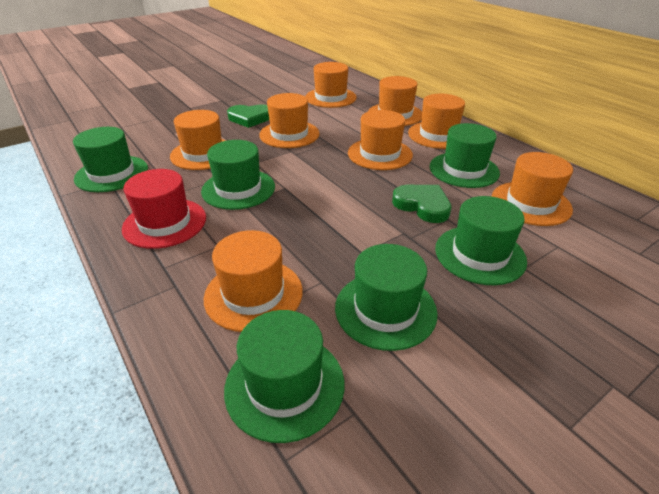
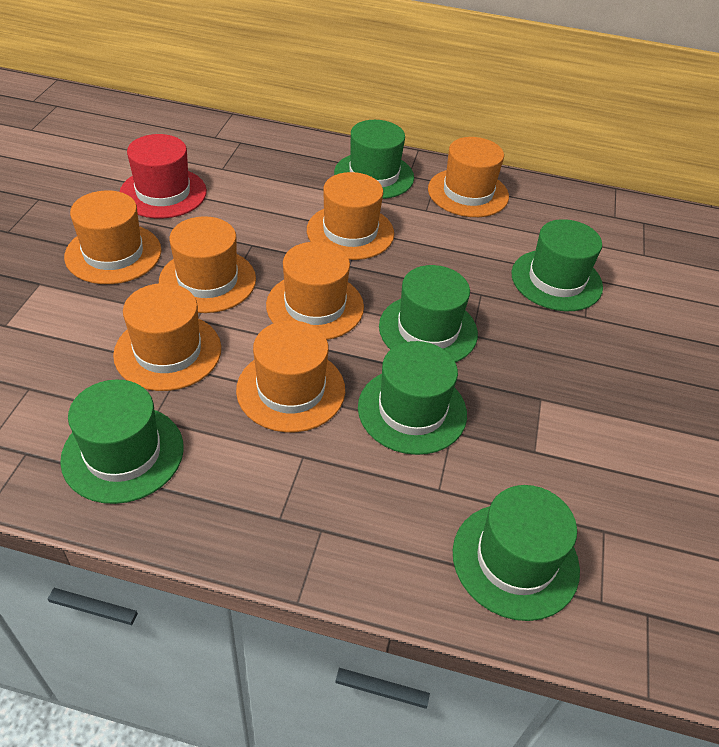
green heart: 2 -> 0
orange hat: 8 -> 7

